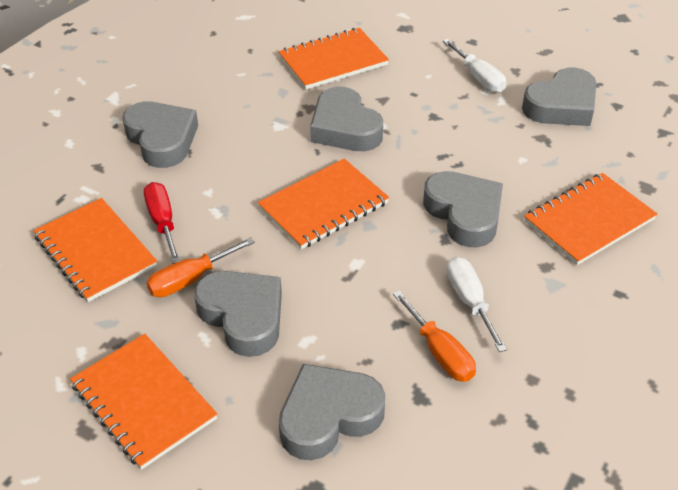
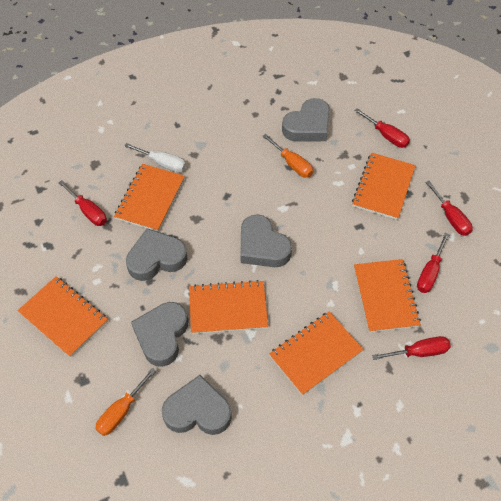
grey heart: 6 -> 5
orange notebook: 5 -> 6
red screwdriver: 1 -> 5
white screwdriver: 2 -> 1

